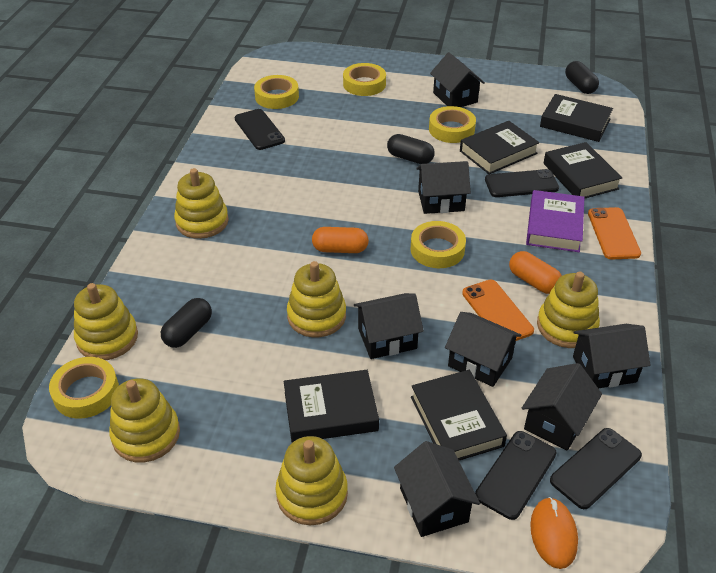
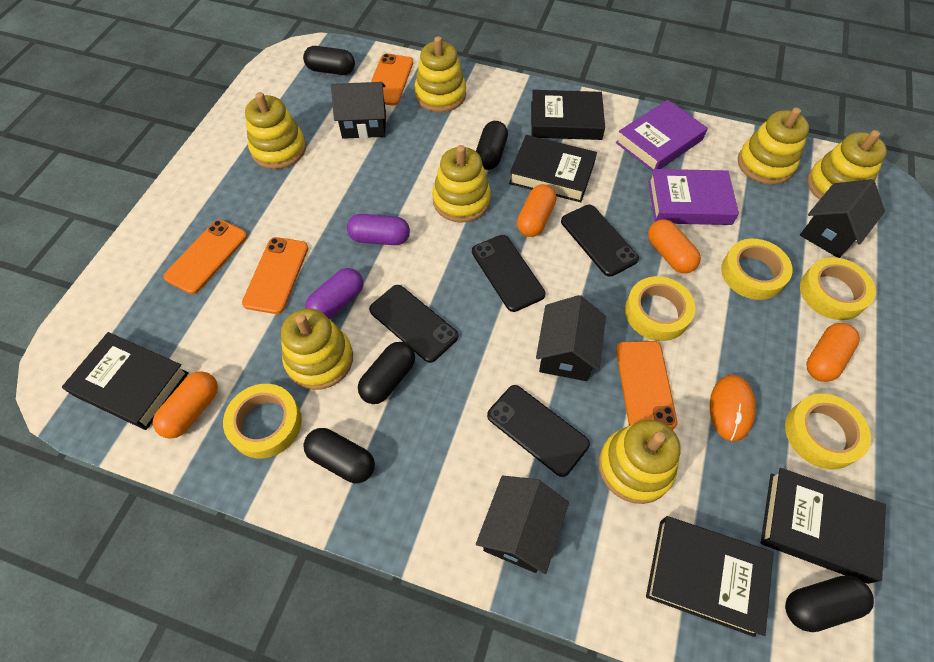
black capsule: 3 -> 5
black house: 7 -> 4
orange capsule: 2 -> 4
orange phone: 2 -> 4
purple book: 1 -> 2
purple capsule: 0 -> 2
yellow stacking toy: 6 -> 7

